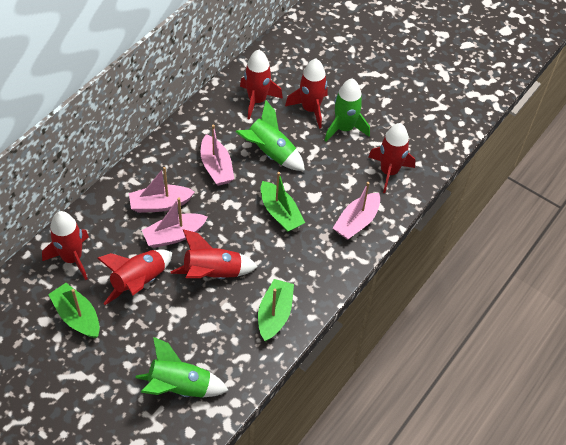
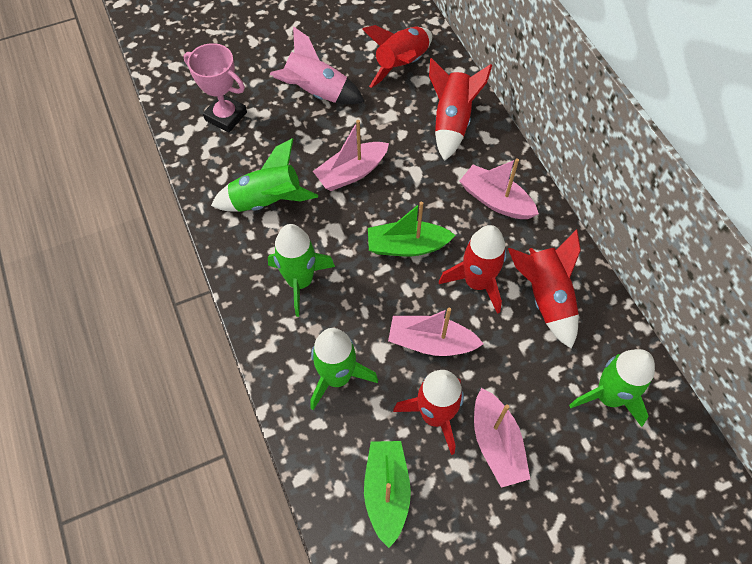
green boat: 3 -> 2
green rocket: 3 -> 4
pink rocket: 0 -> 1
pink trophy: 0 -> 1
red rocket: 6 -> 5

